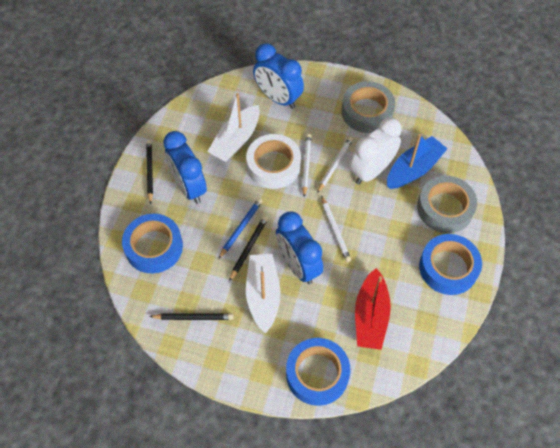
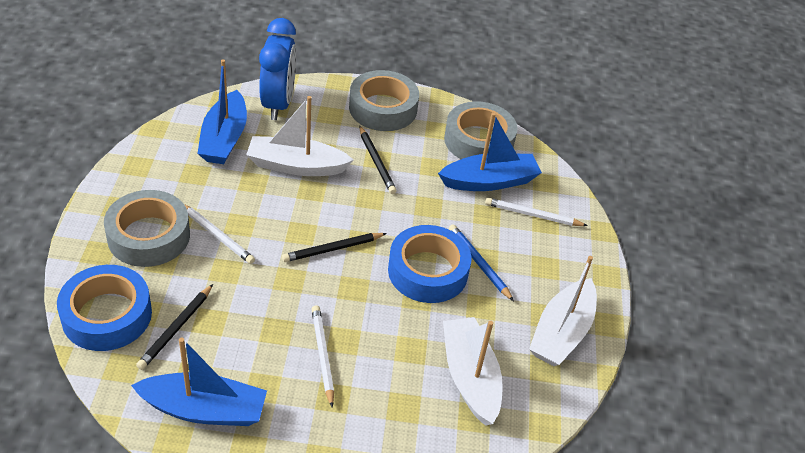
blue boat: 1 -> 3
blue clock: 3 -> 1
blue tape: 3 -> 2
grey tape: 2 -> 3
red boat: 1 -> 0
white boat: 2 -> 3
white clock: 1 -> 0
white tape: 1 -> 0

